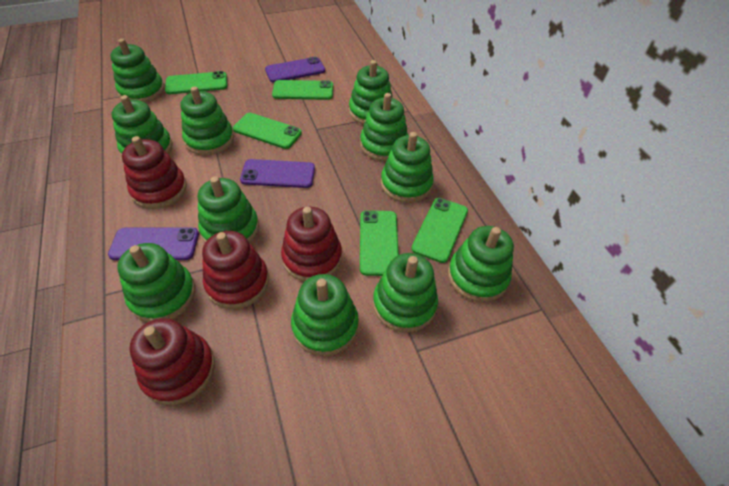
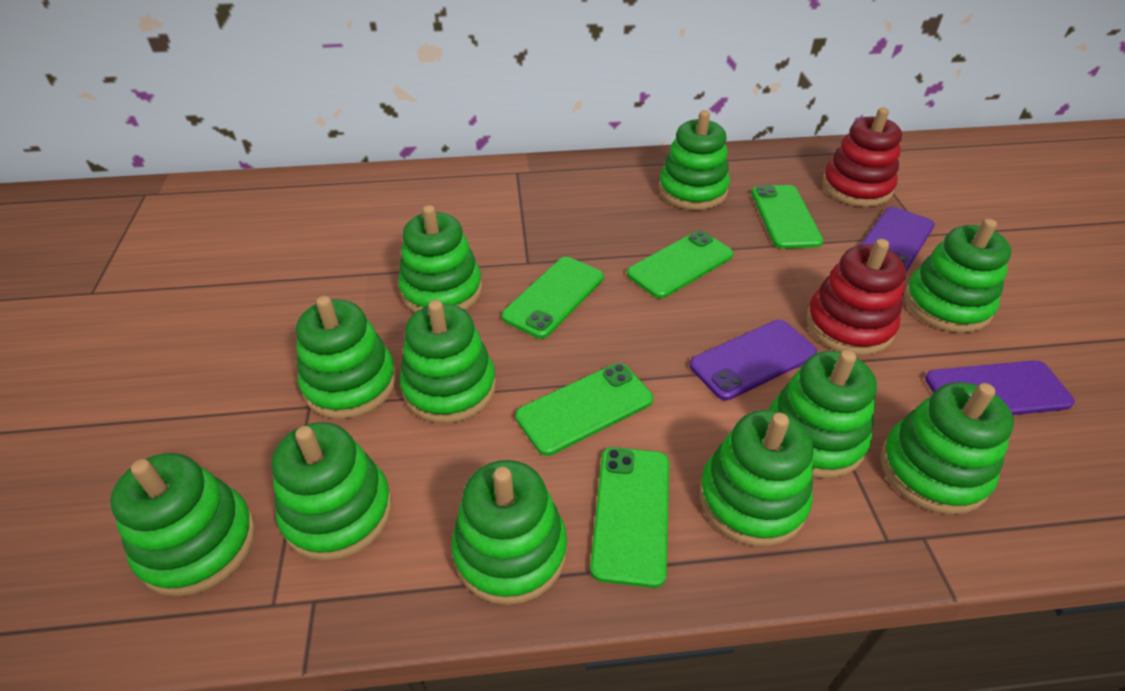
red stacking toy: 4 -> 2

